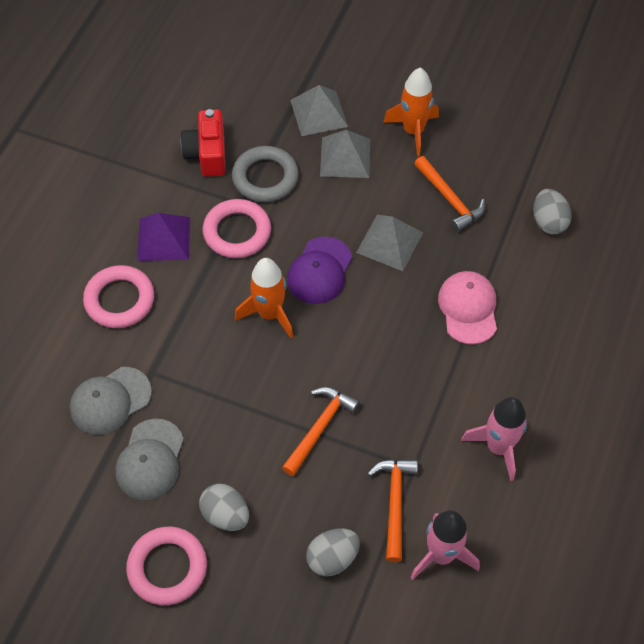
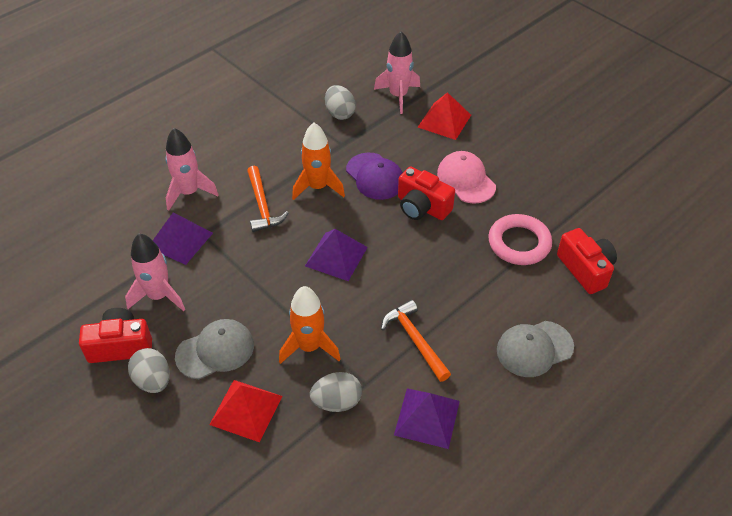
grey pyramid: 3 -> 0
grey ring: 1 -> 0
orange hammer: 3 -> 2
pink ring: 3 -> 1
pink rocket: 2 -> 3
purple pyramid: 1 -> 3
red camera: 1 -> 3
red pyramid: 0 -> 2

